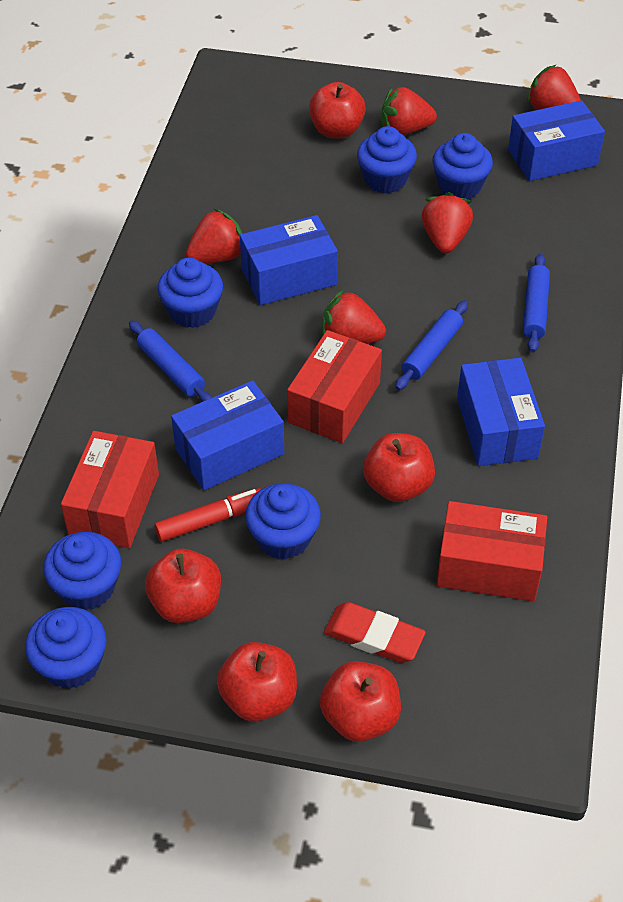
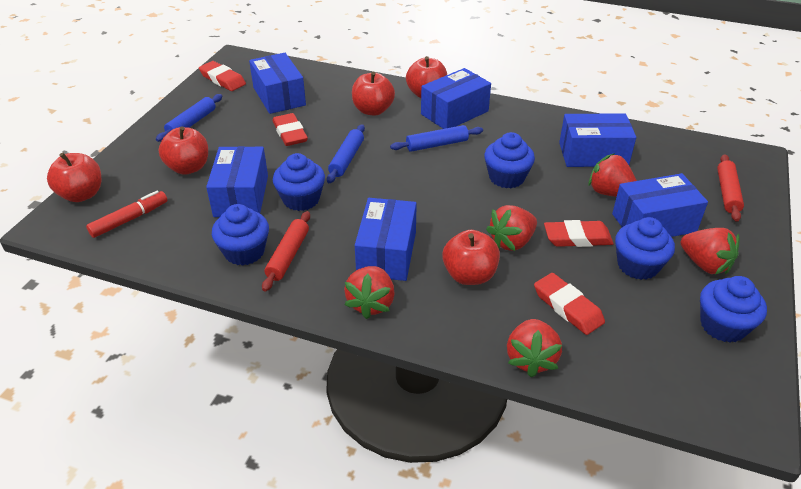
blue box: 4 -> 6
blue cupcake: 6 -> 5
red box: 3 -> 0
red eraser: 1 -> 4
red rolling pin: 0 -> 2

